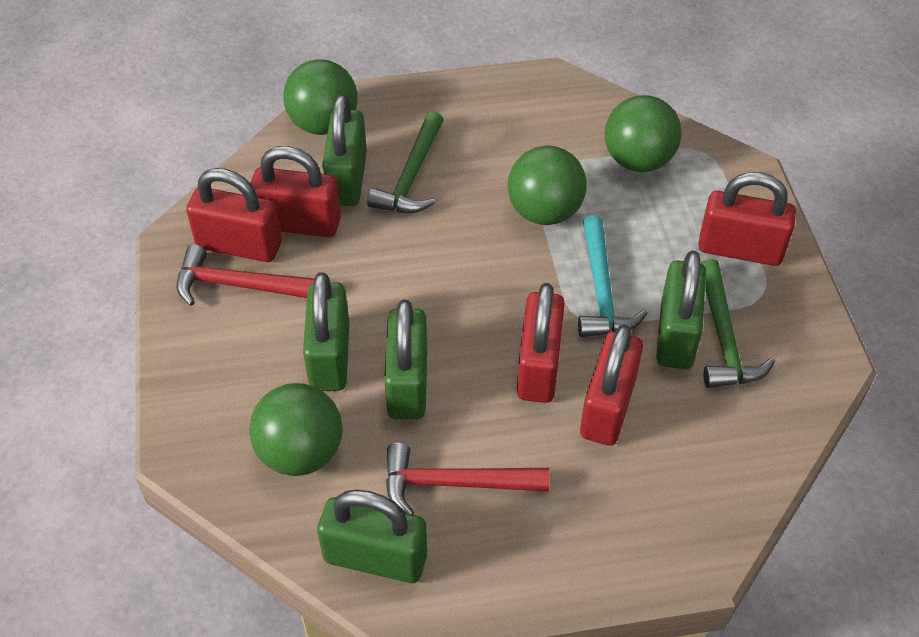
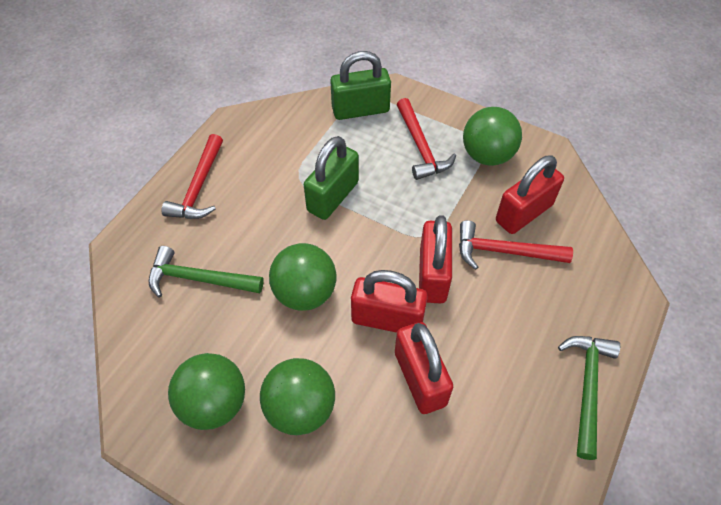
green padlock: 5 -> 2
red hammer: 2 -> 3
red padlock: 5 -> 4
turquoise hammer: 1 -> 0

